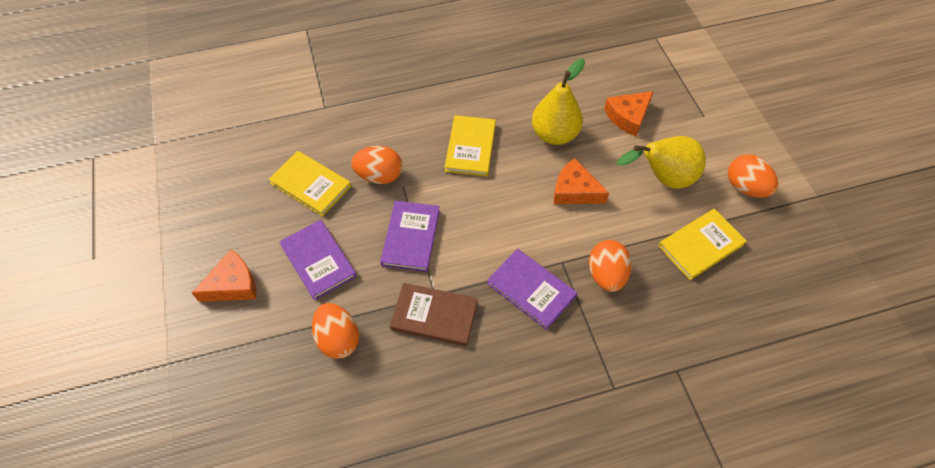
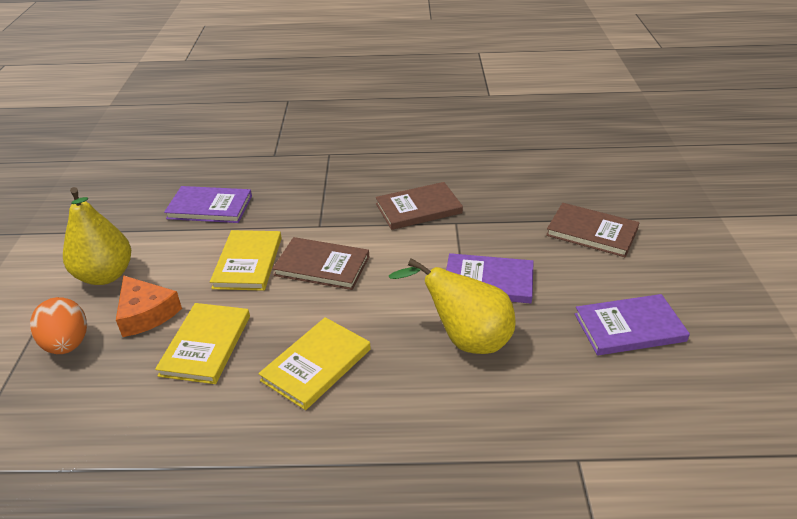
brown book: 1 -> 3
orange cheese: 3 -> 1
orange egg: 4 -> 1

